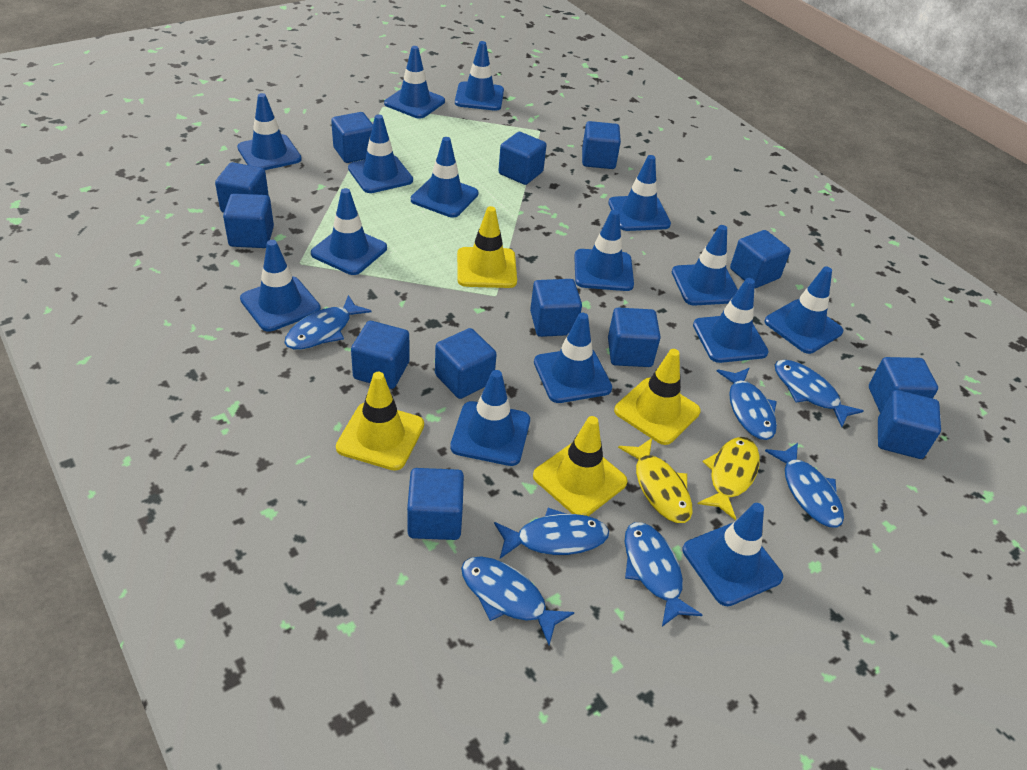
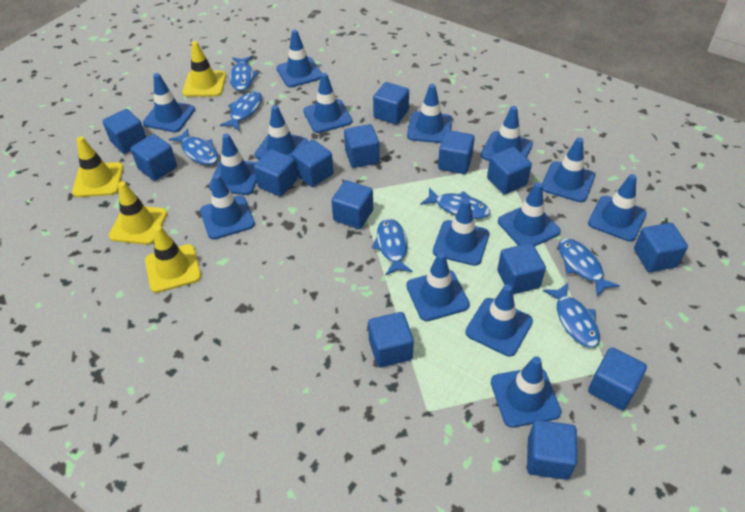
blue cube: 13 -> 14
yellow fish: 2 -> 0

